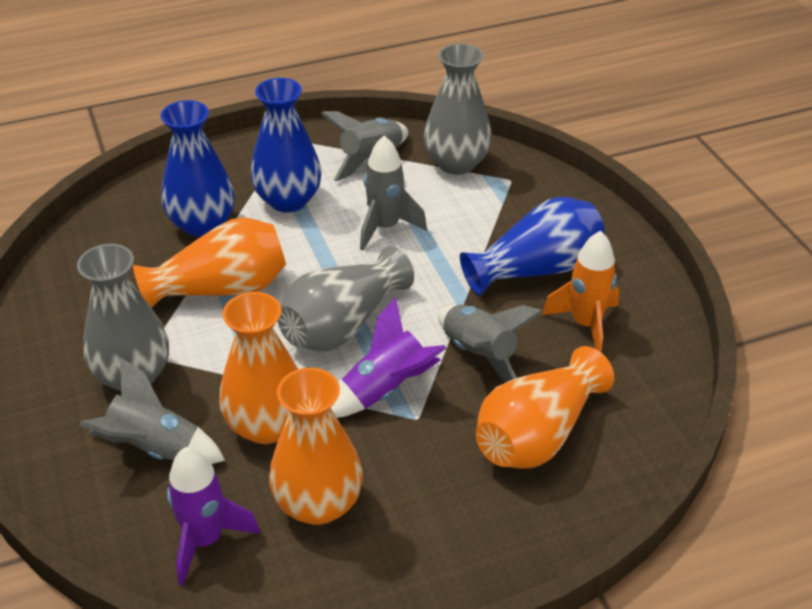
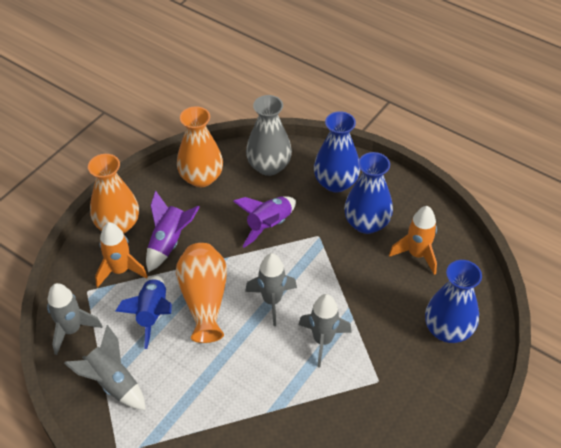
blue rocket: 0 -> 1
grey vase: 3 -> 1
orange rocket: 1 -> 2
orange vase: 4 -> 3

